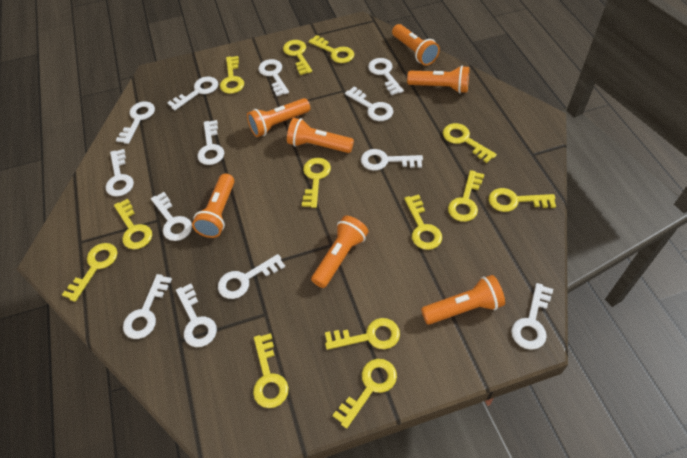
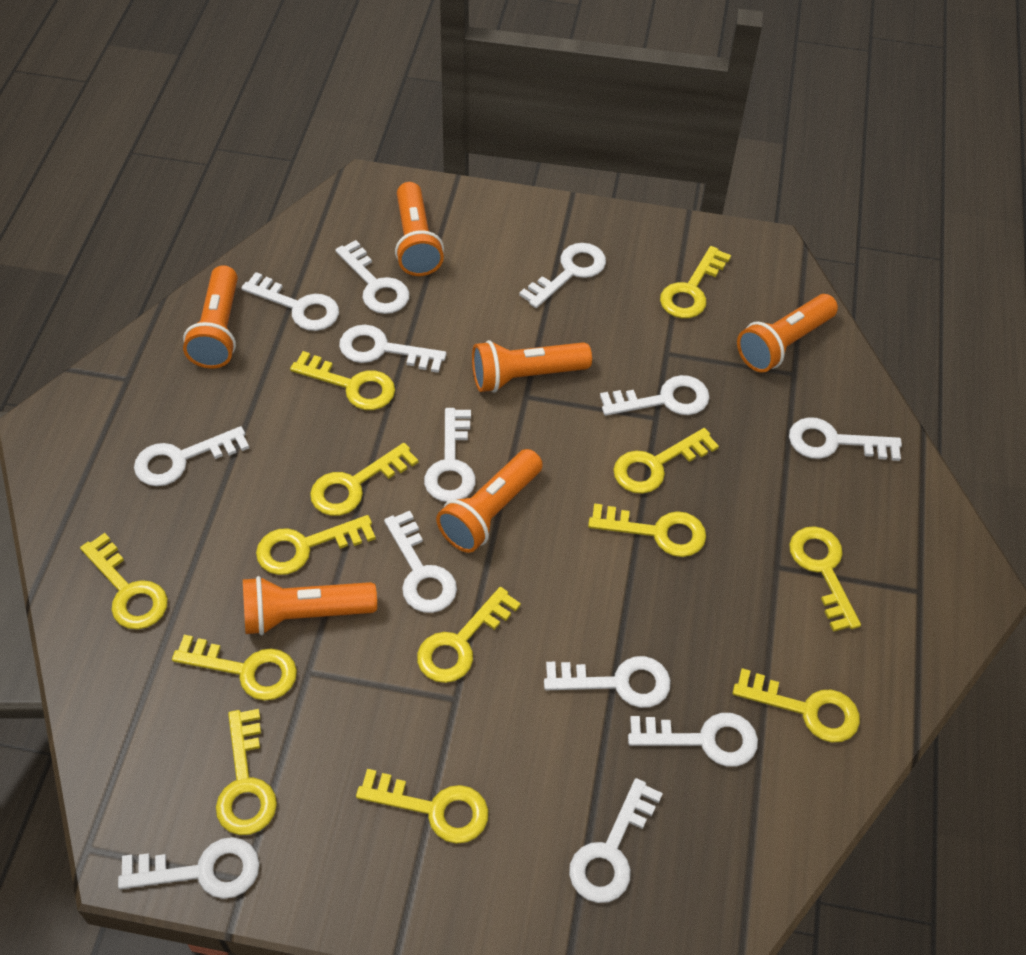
orange flashlight: 7 -> 6

